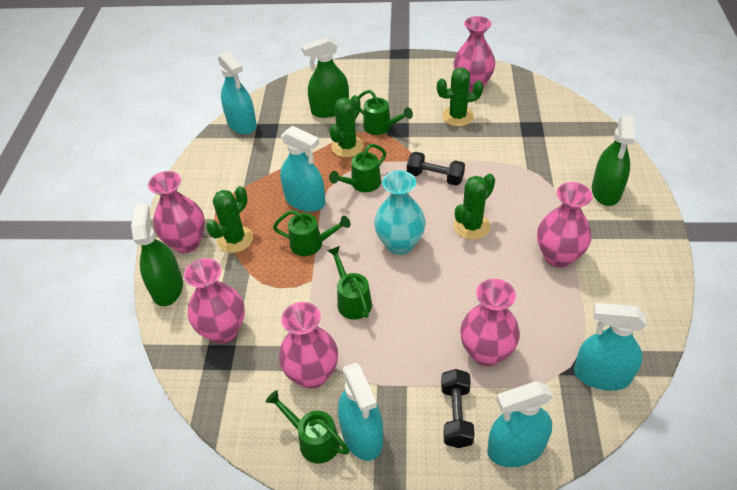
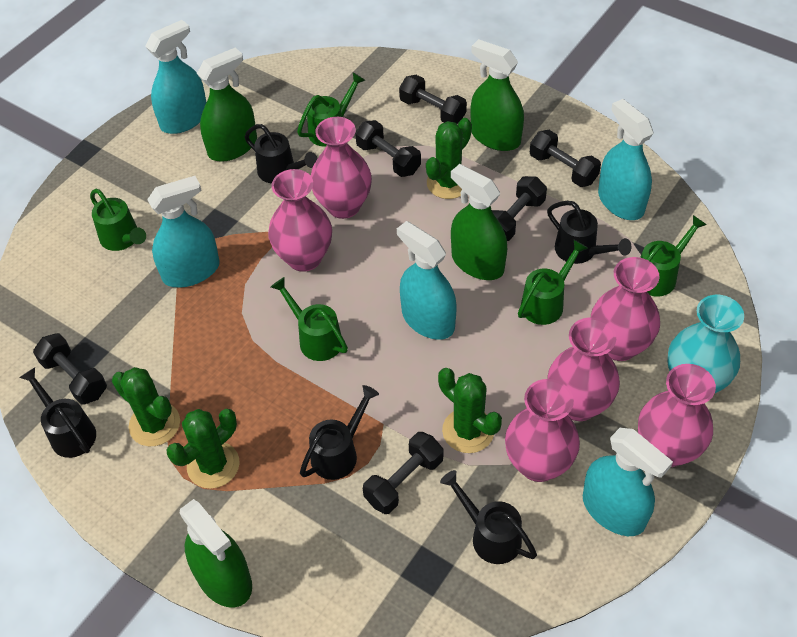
black dumbbell: 2 -> 6
black watering can: 0 -> 5
green spray bottle: 3 -> 4

